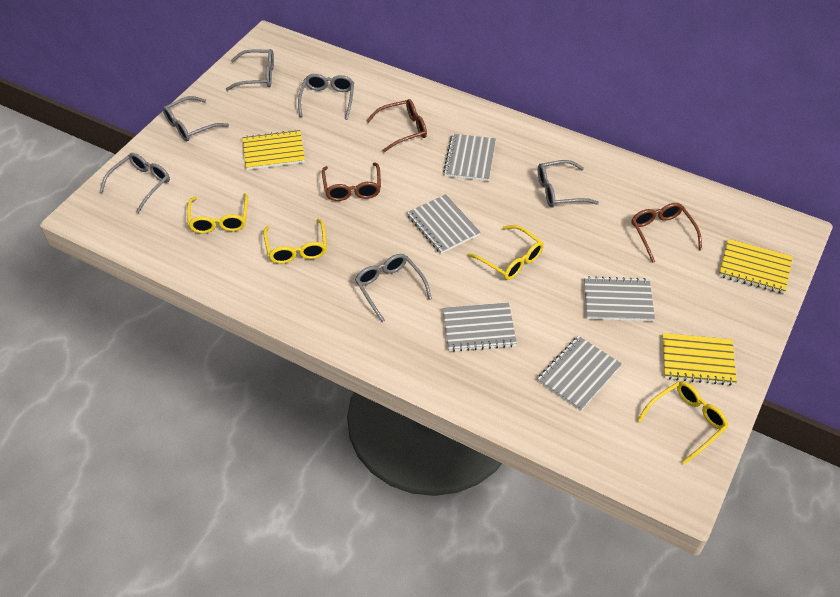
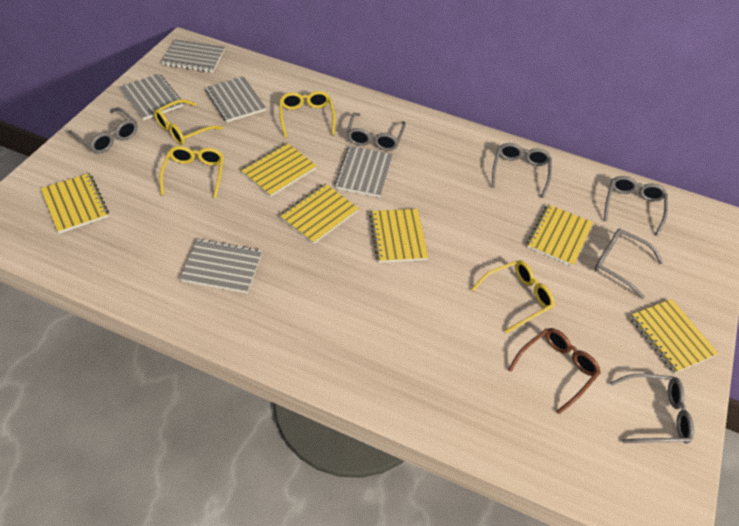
brown glasses: 3 -> 1
yellow notebook: 3 -> 6

